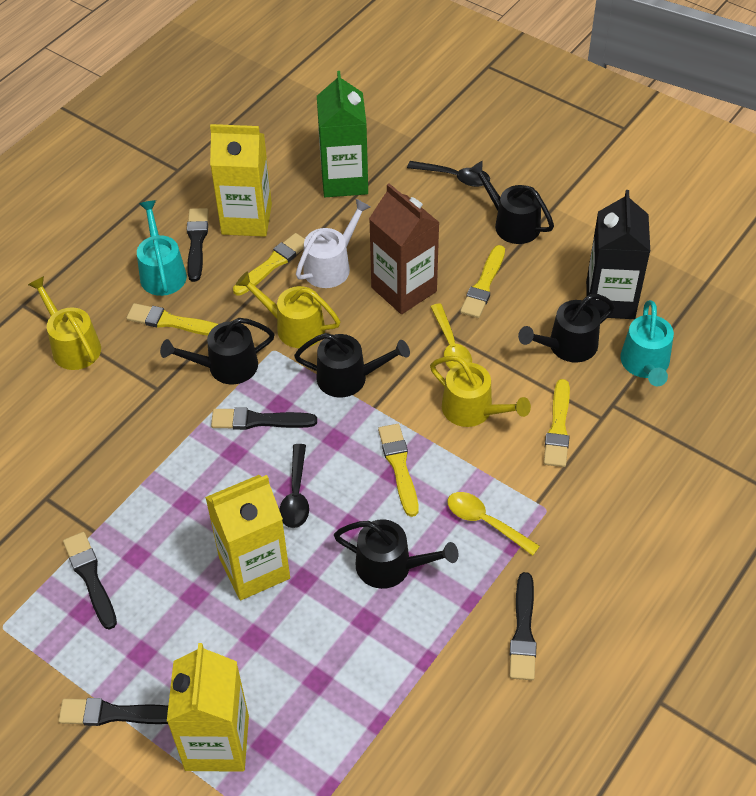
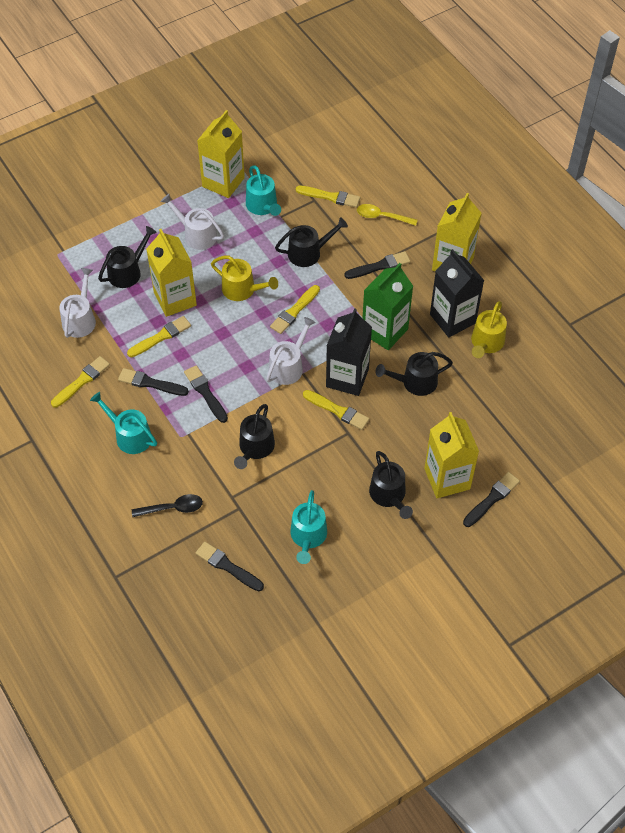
black carton: 1 -> 2
black spoon: 2 -> 1
brown carton: 1 -> 0
turquoise watering can: 2 -> 3
white watering can: 1 -> 3
yellow carton: 3 -> 4
yellow spoon: 2 -> 1
yellow watering can: 3 -> 2

